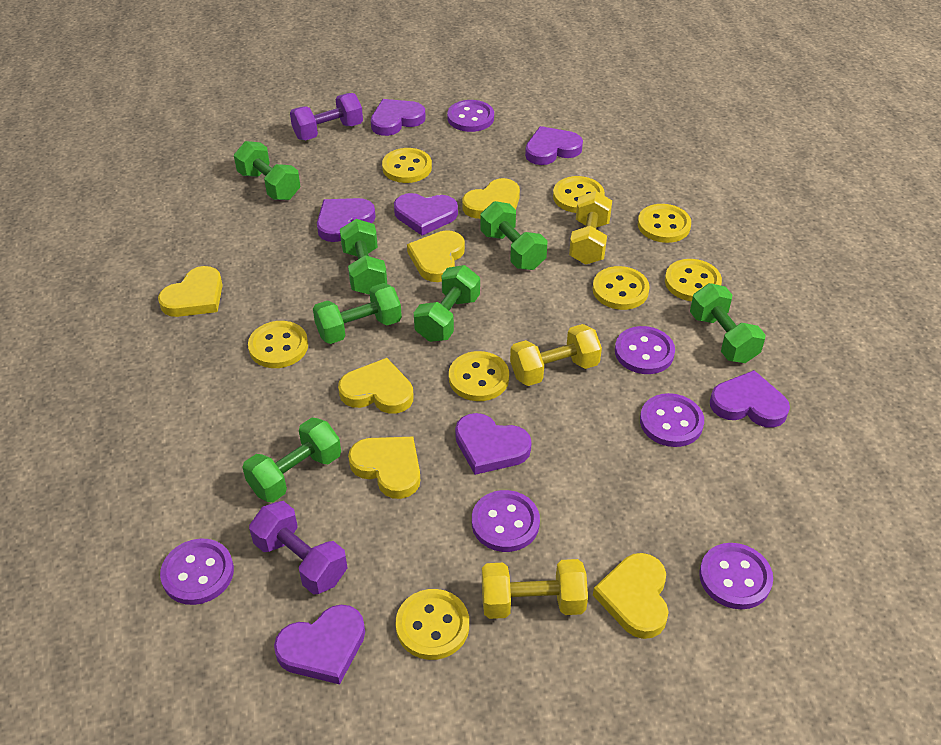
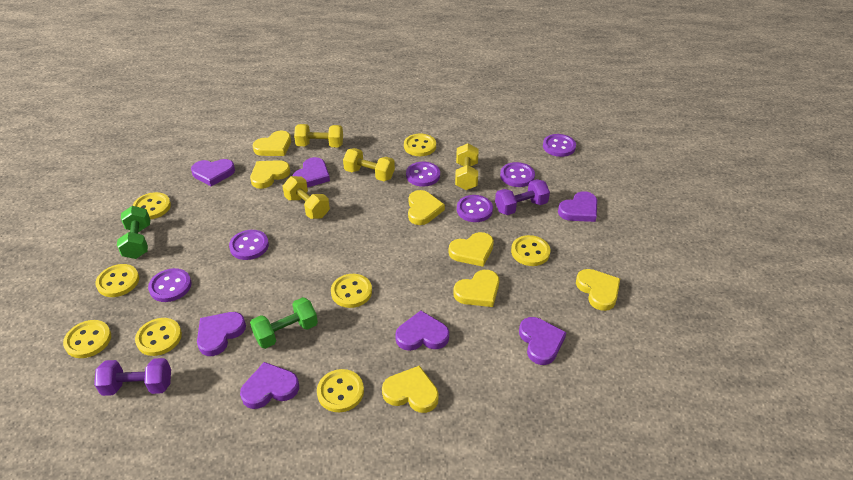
green dumbbell: 7 -> 2
yellow dumbbell: 3 -> 4
yellow heart: 6 -> 7

